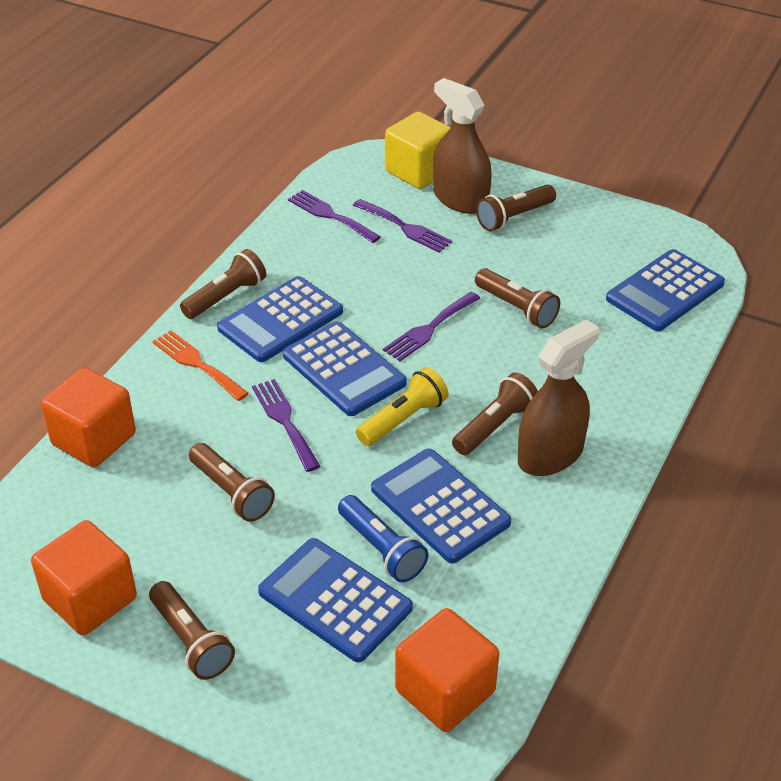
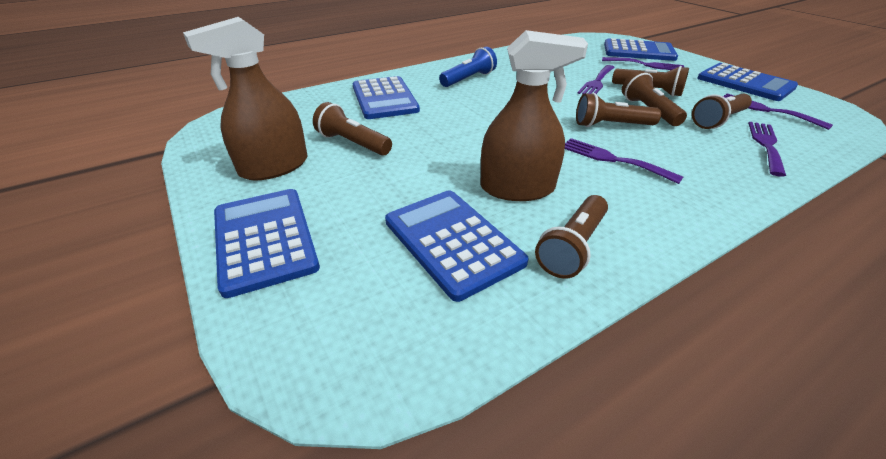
orange cube: 3 -> 0
orange fork: 1 -> 0
purple fork: 4 -> 5
yellow cube: 1 -> 0
yellow flashlight: 1 -> 0

